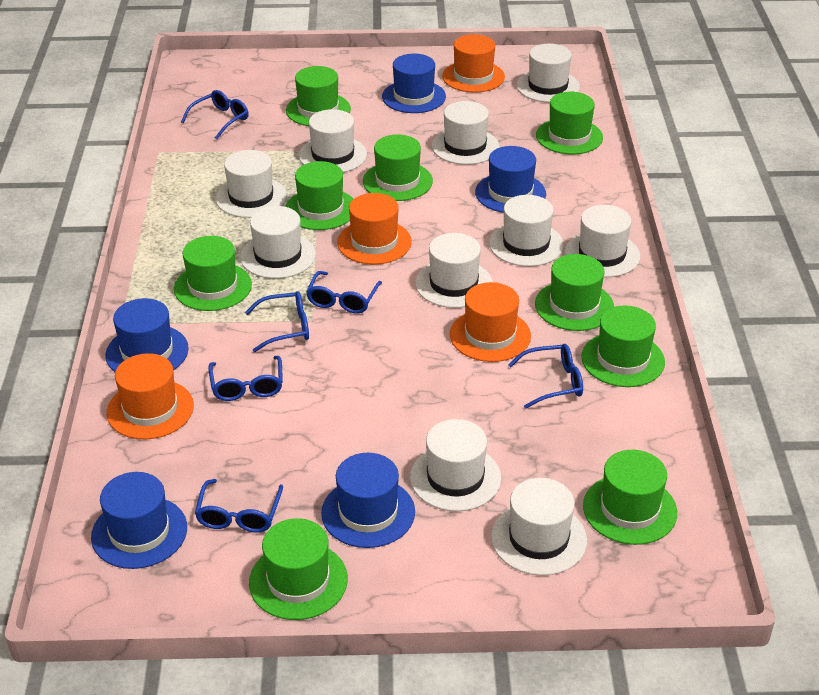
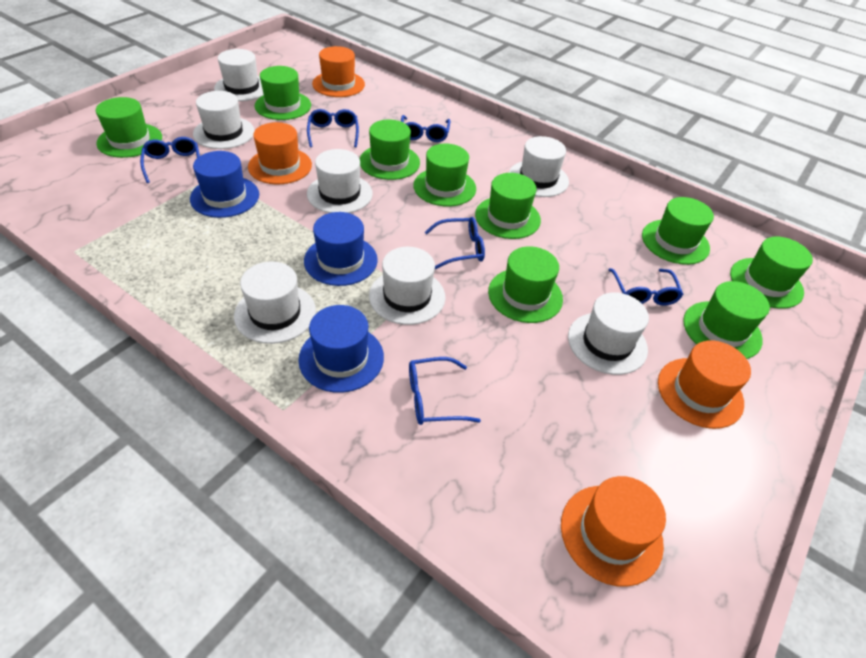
blue hat: 5 -> 3
white hat: 10 -> 7

